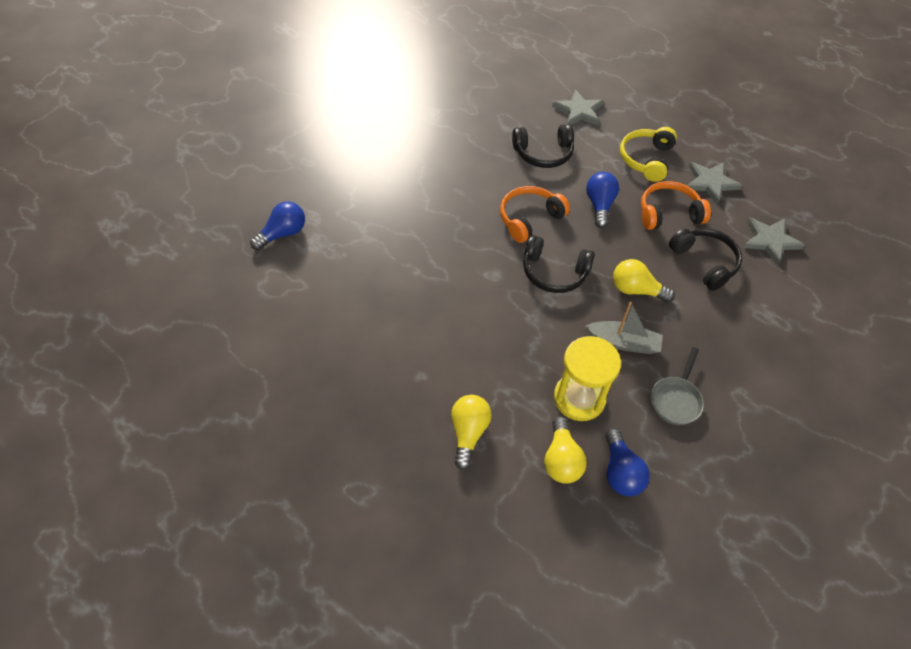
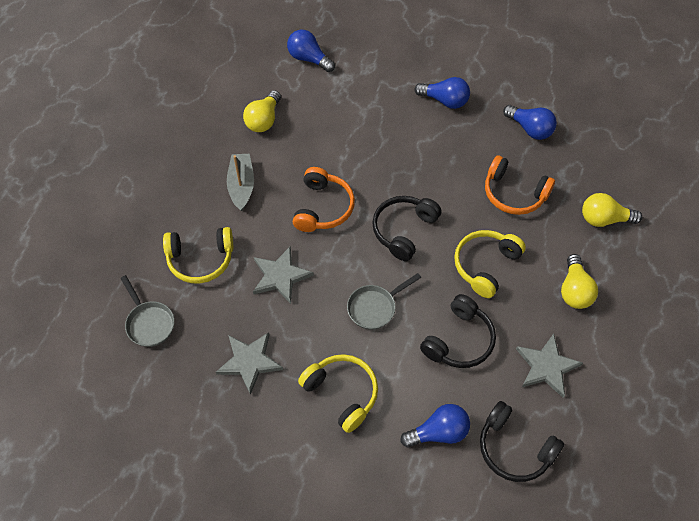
blue light bulb: 3 -> 4
grey pan: 1 -> 2
yellow headphones: 1 -> 3
yellow hourglass: 1 -> 0

